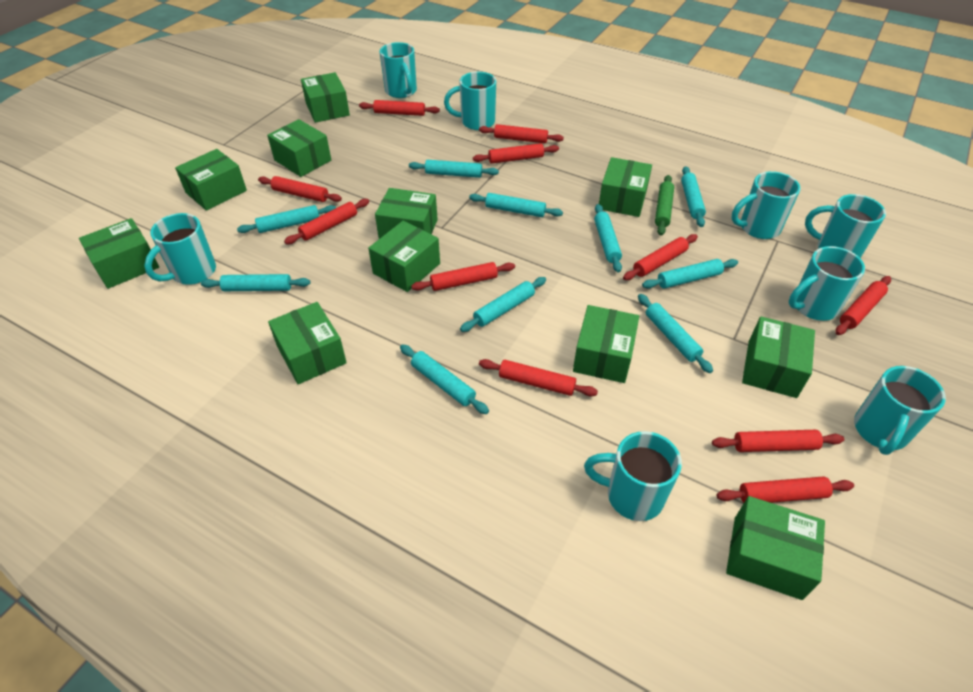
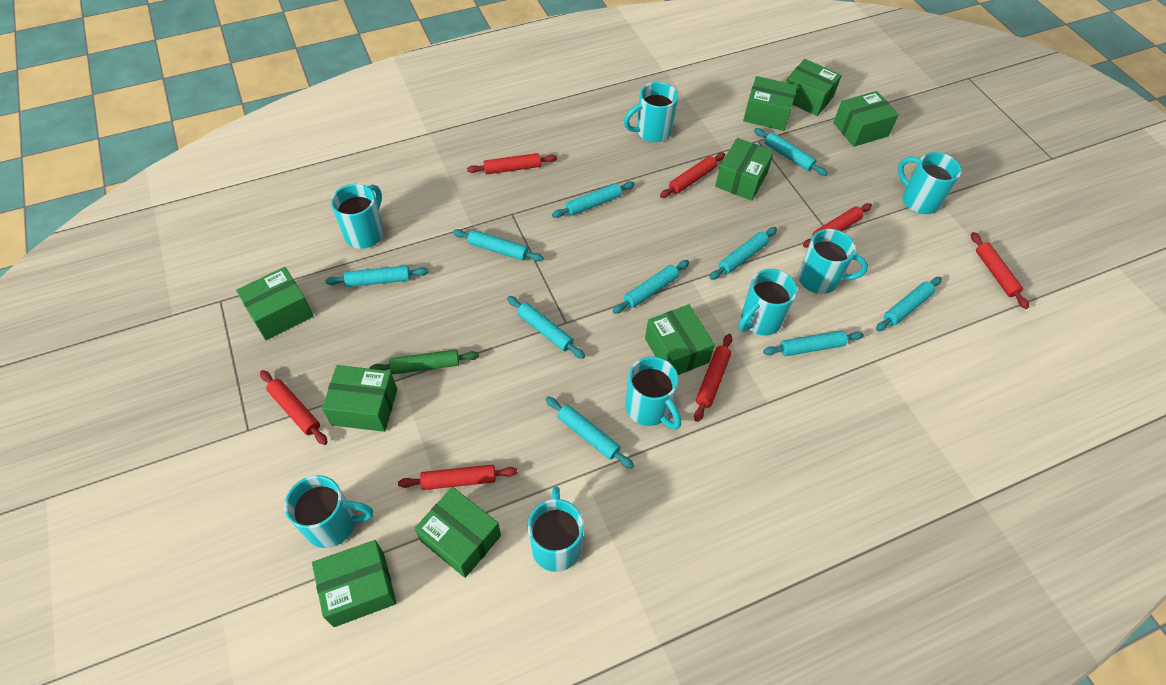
green box: 11 -> 9
red rolling pin: 11 -> 7

